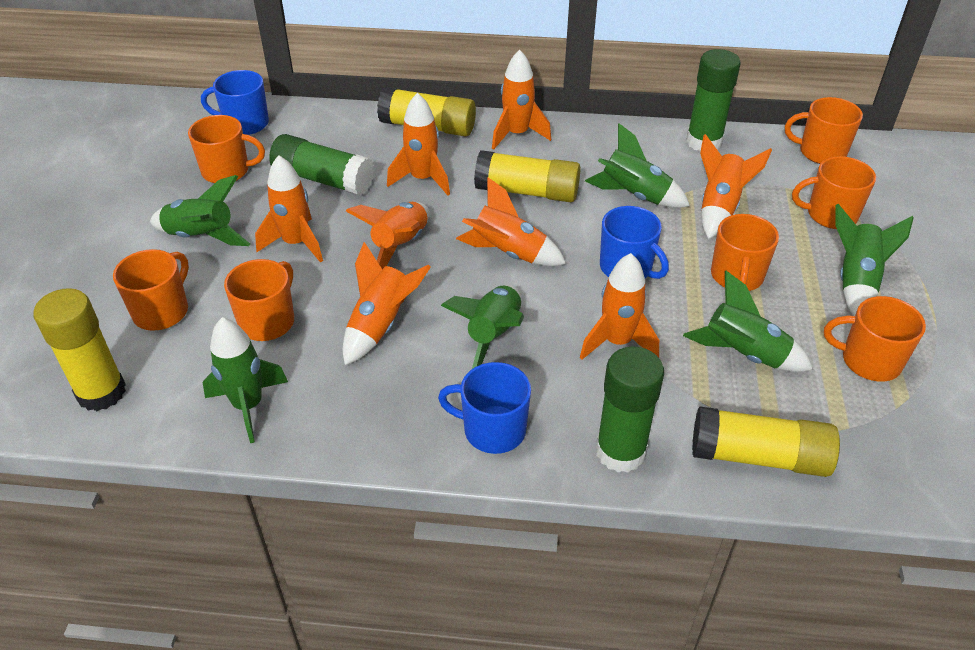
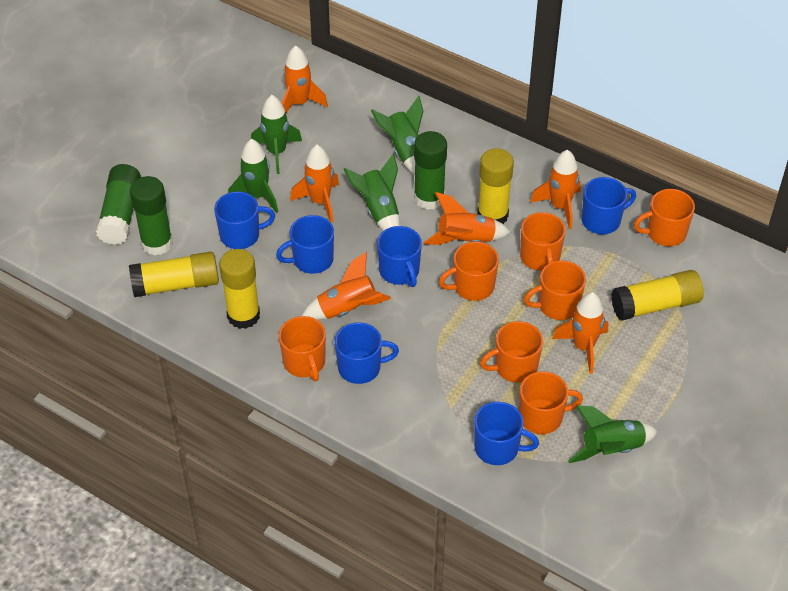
blue mug: 3 -> 6
green rocket: 6 -> 5
orange rocket: 8 -> 6

